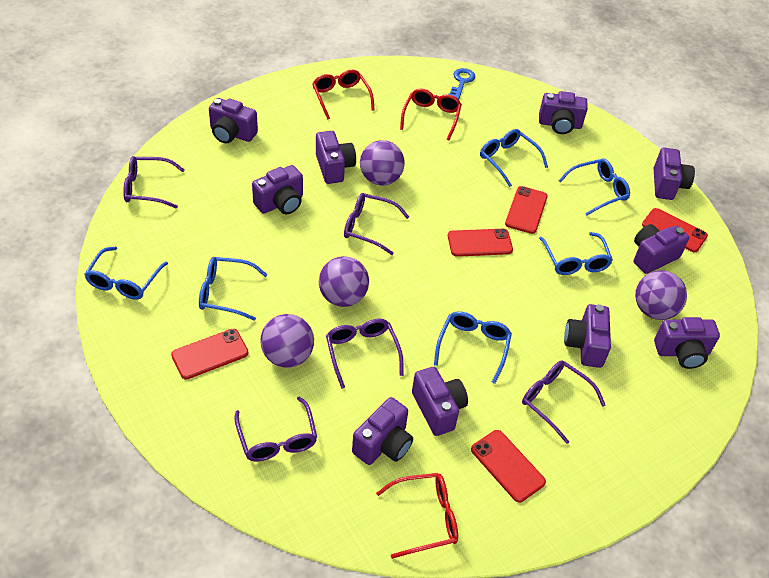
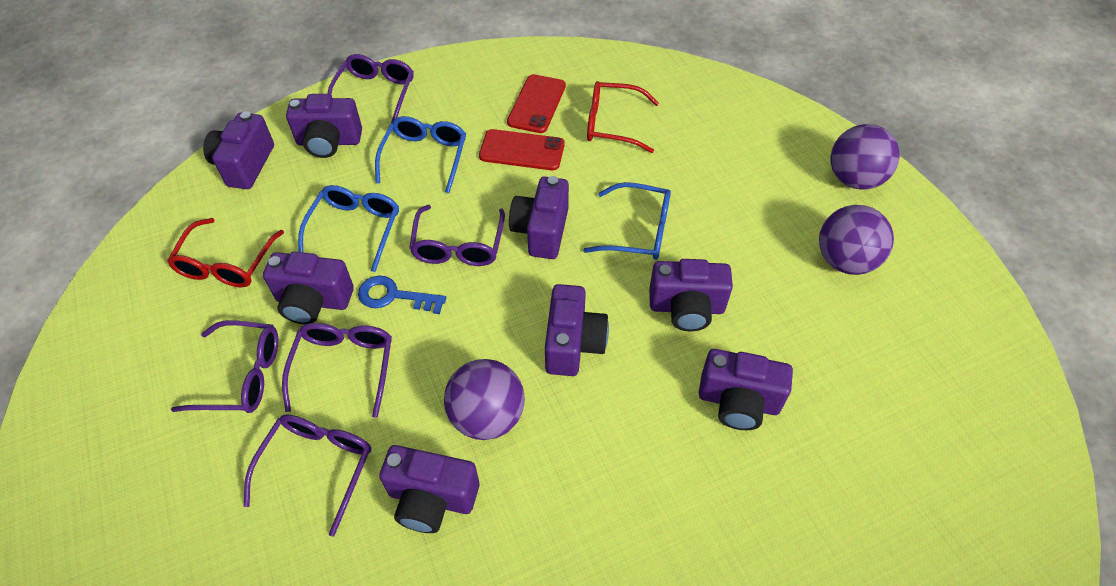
blue glasses: 6 -> 3
purple ball: 4 -> 3
purple camera: 10 -> 8
red glasses: 3 -> 2
red phone: 5 -> 2

